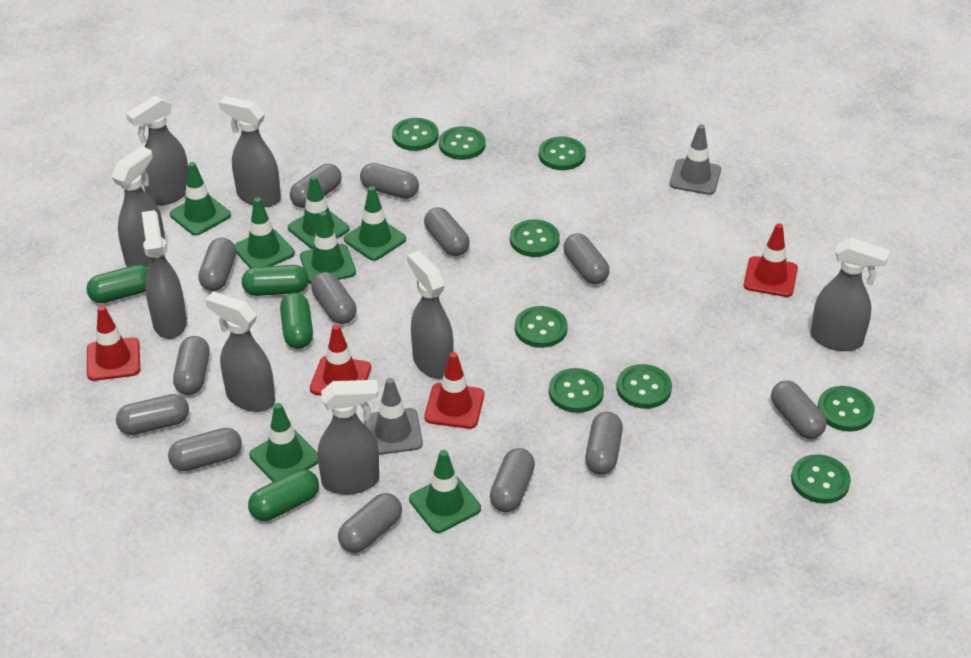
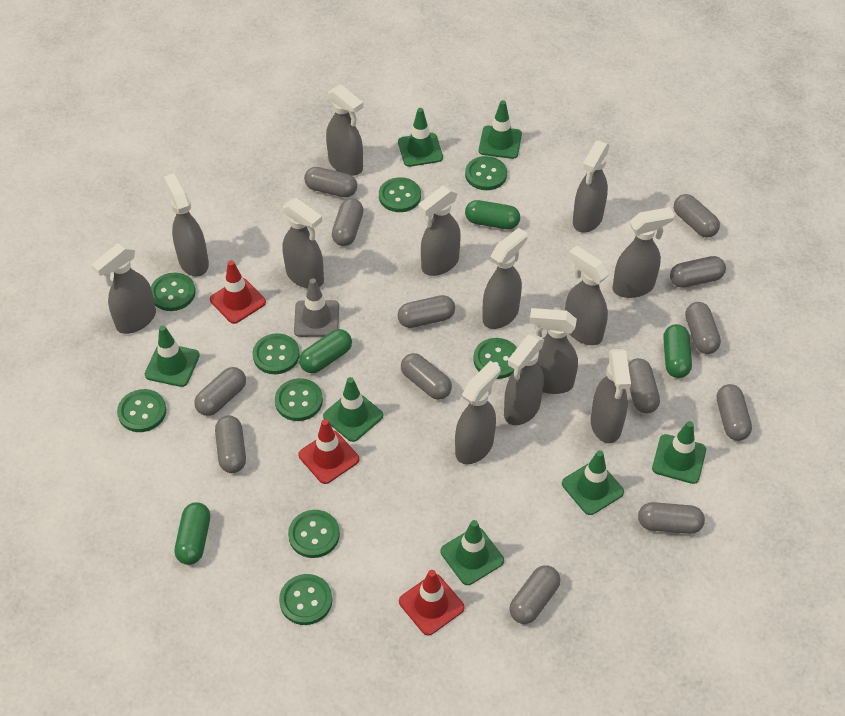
grey spray bottle: 8 -> 13
grey traffic cone: 2 -> 1
red traffic cone: 4 -> 3

